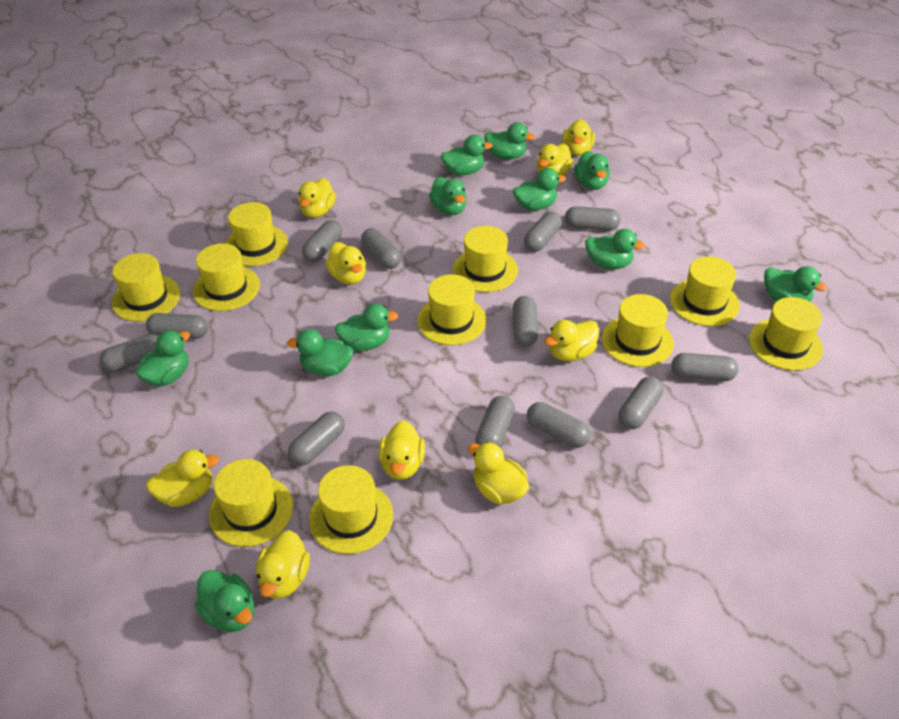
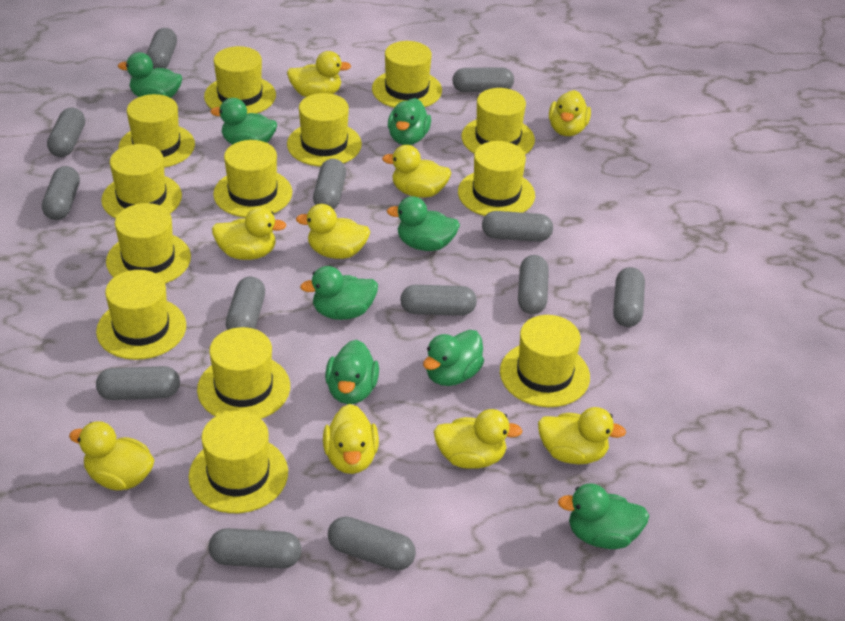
green duck: 11 -> 8
grey capsule: 12 -> 13
yellow hat: 10 -> 13

